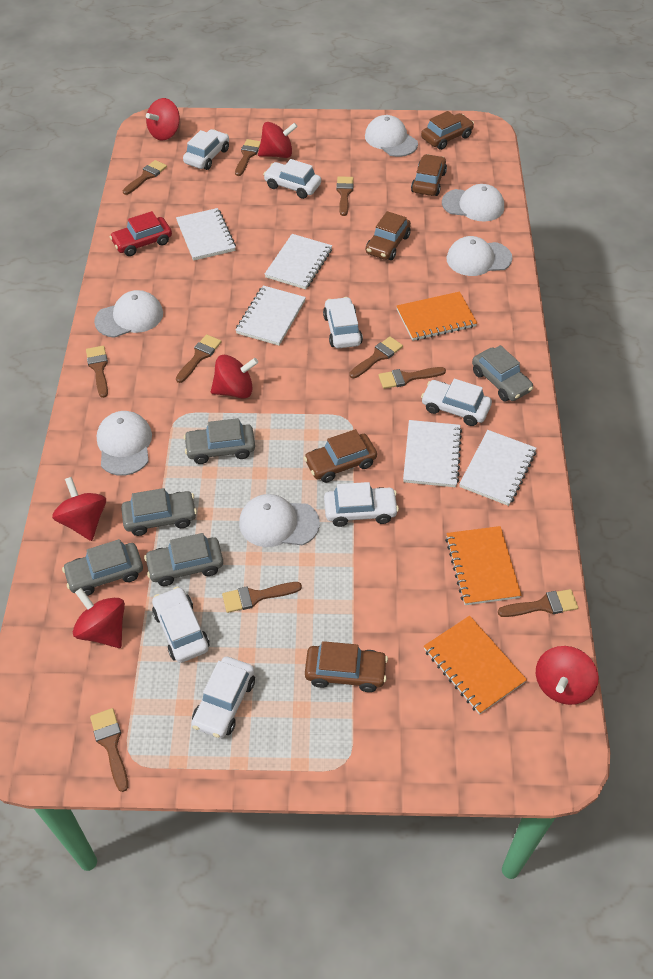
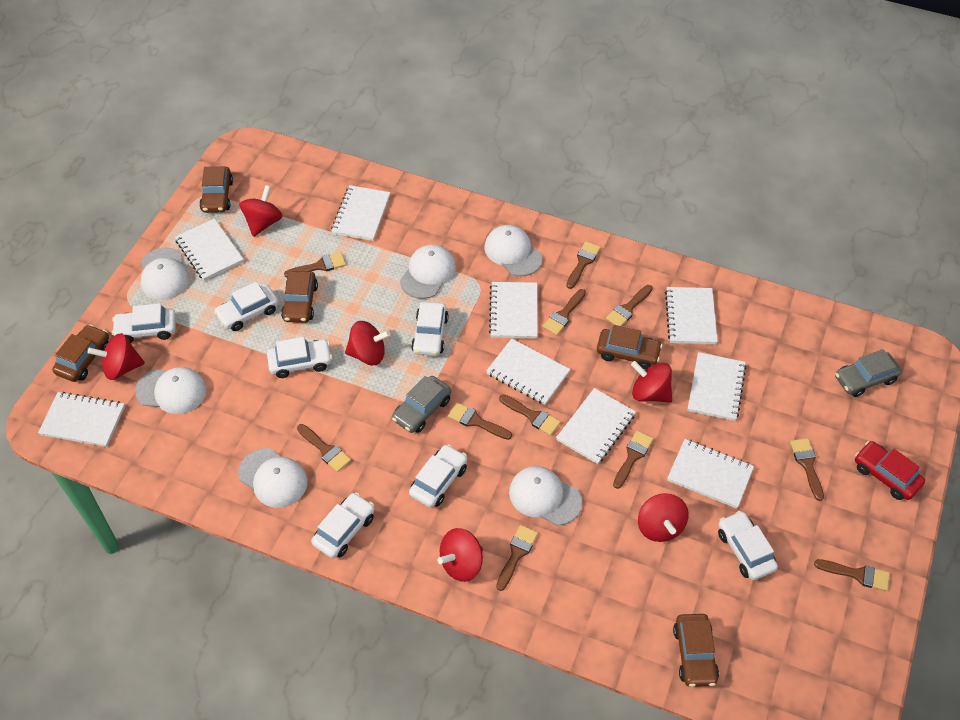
brown brush: 10 -> 11
grey car: 5 -> 2
orange notebook: 3 -> 0
white notebook: 5 -> 9

